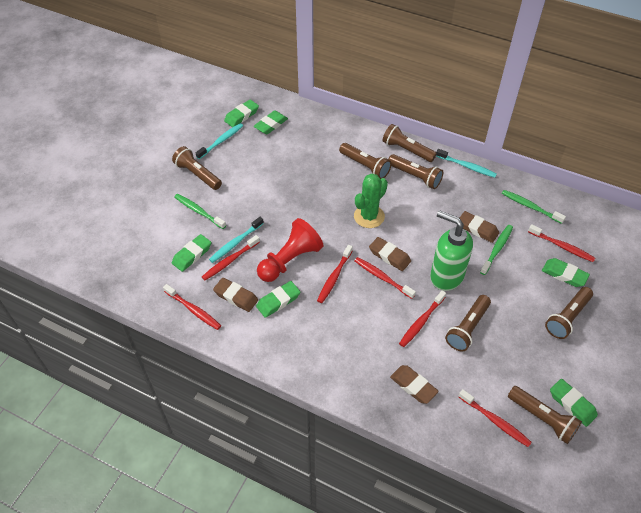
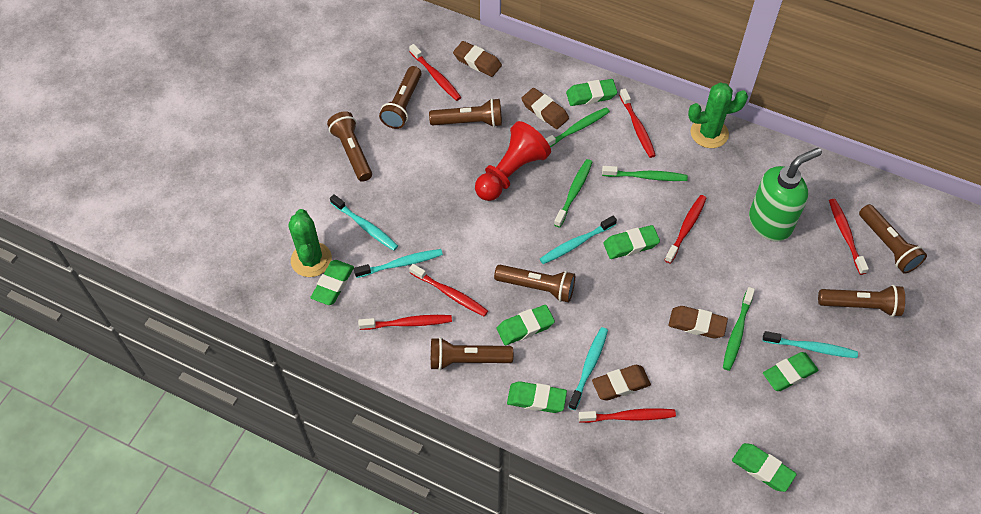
green cactus: 1 -> 2
green eraser: 6 -> 7
green toothbrush: 3 -> 4
turquoise toothbrush: 3 -> 5

